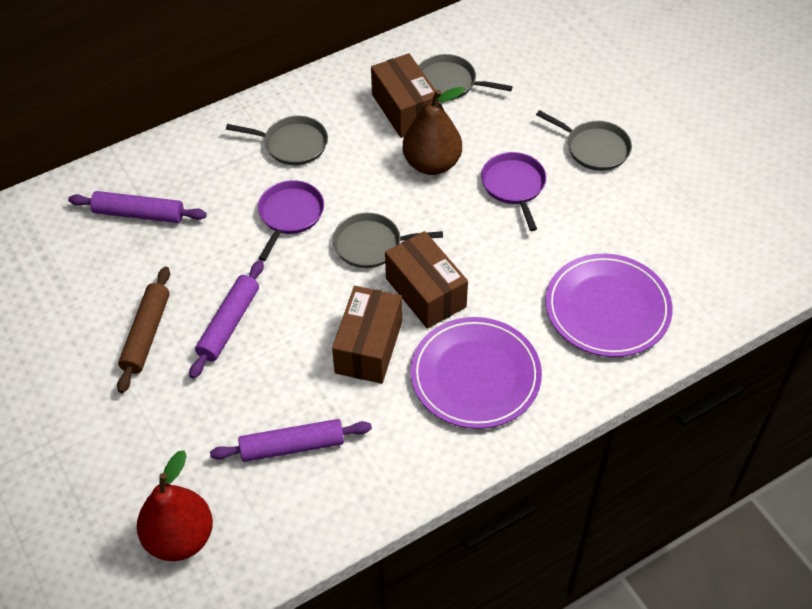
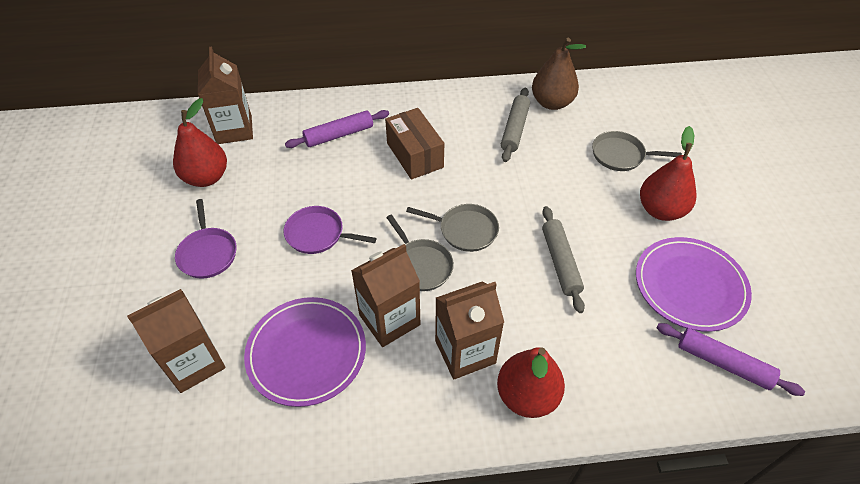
brown box: 3 -> 1
brown carton: 0 -> 4
brown rolling pin: 1 -> 0
grey pan: 4 -> 3
grey rolling pin: 0 -> 2
purple rolling pin: 3 -> 2
red pear: 1 -> 3

